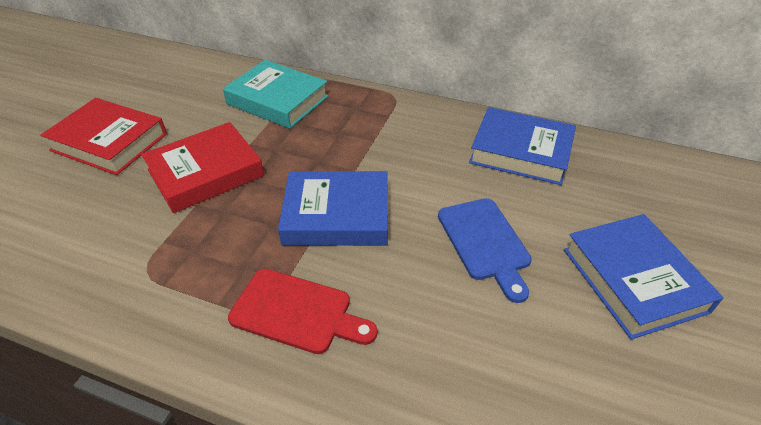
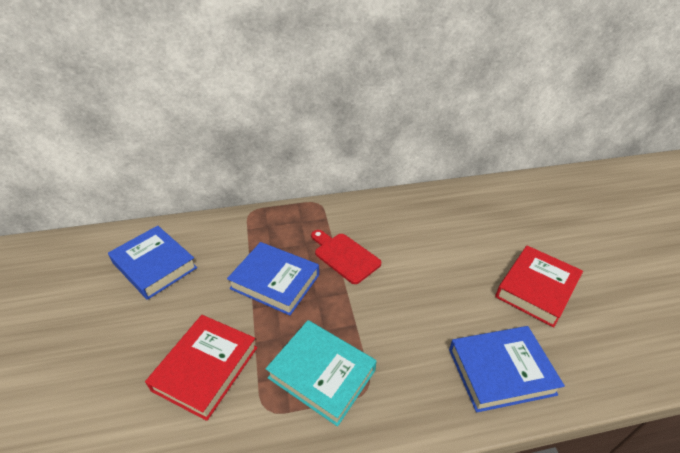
blue cutting board: 1 -> 0

